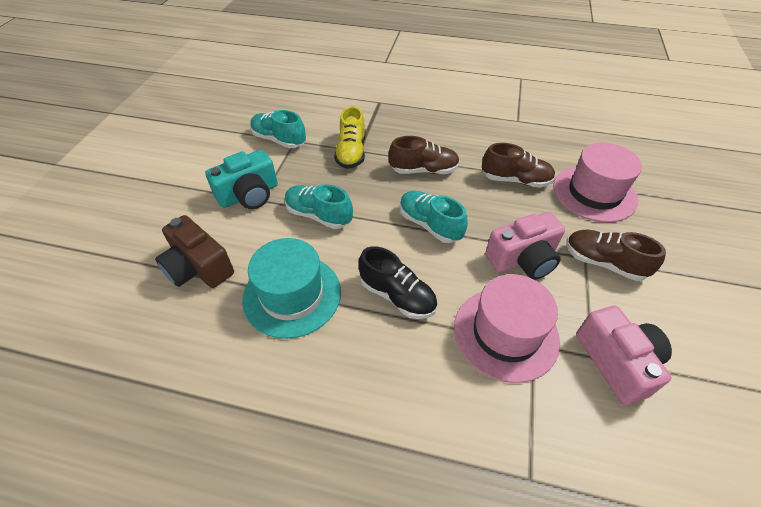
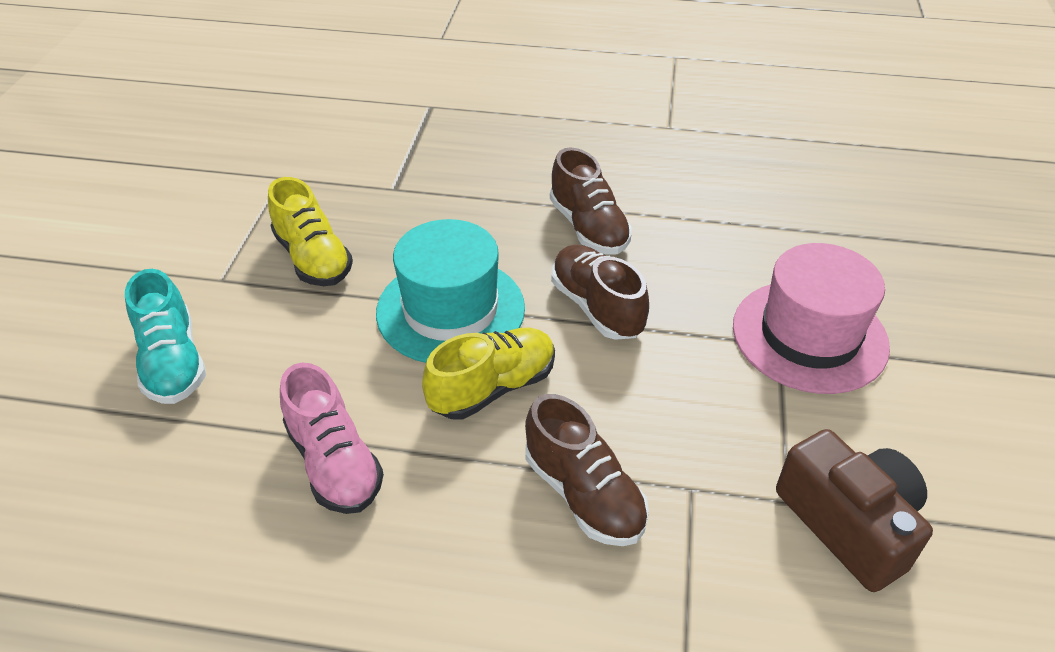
black shoe: 1 -> 0
pink camera: 2 -> 0
pink hat: 2 -> 1
pink shoe: 0 -> 1
turquoise camera: 1 -> 0
turquoise shoe: 3 -> 1
yellow shoe: 1 -> 2

